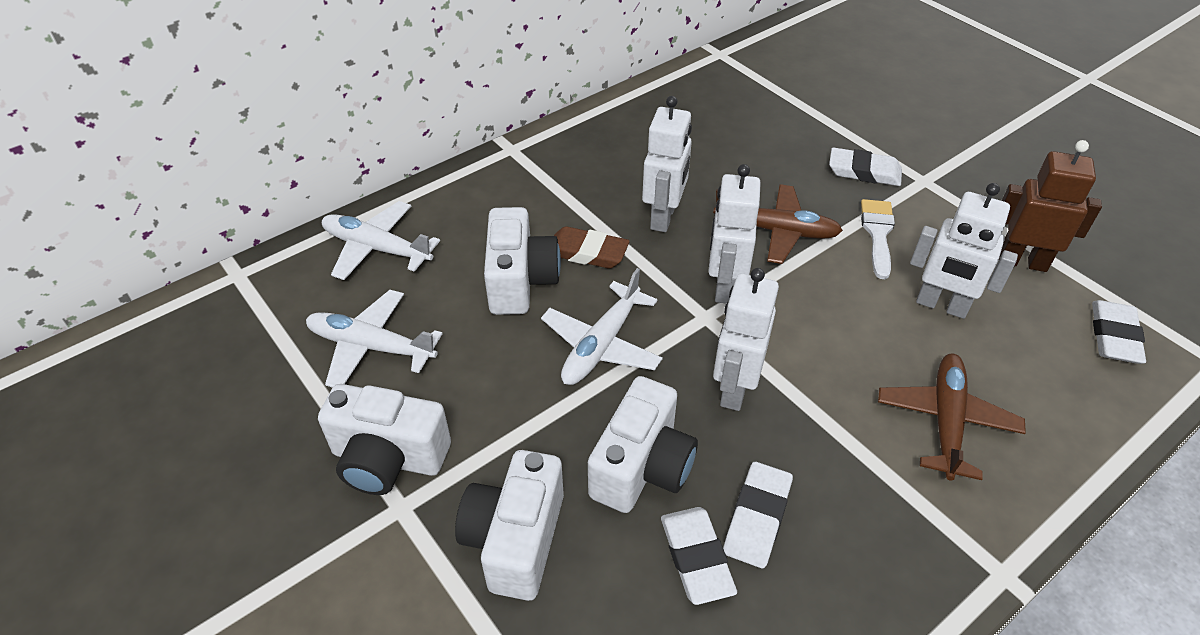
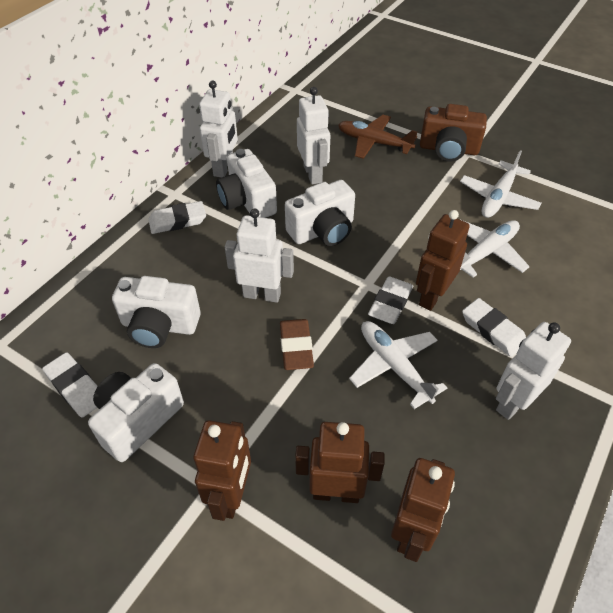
brown camera: 0 -> 1
brown plane: 2 -> 1
brown robot: 1 -> 4
white brush: 1 -> 0

